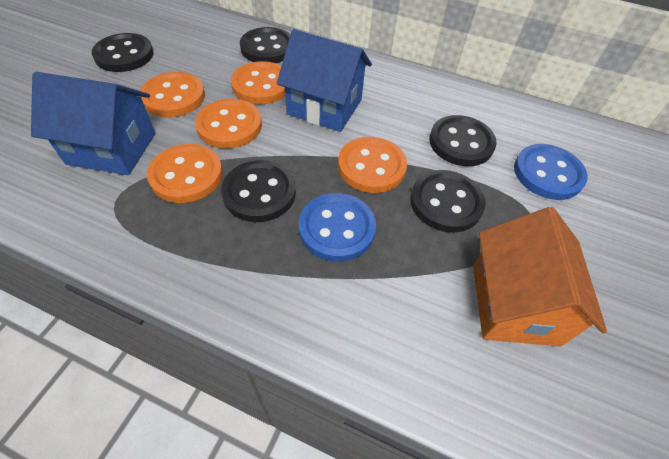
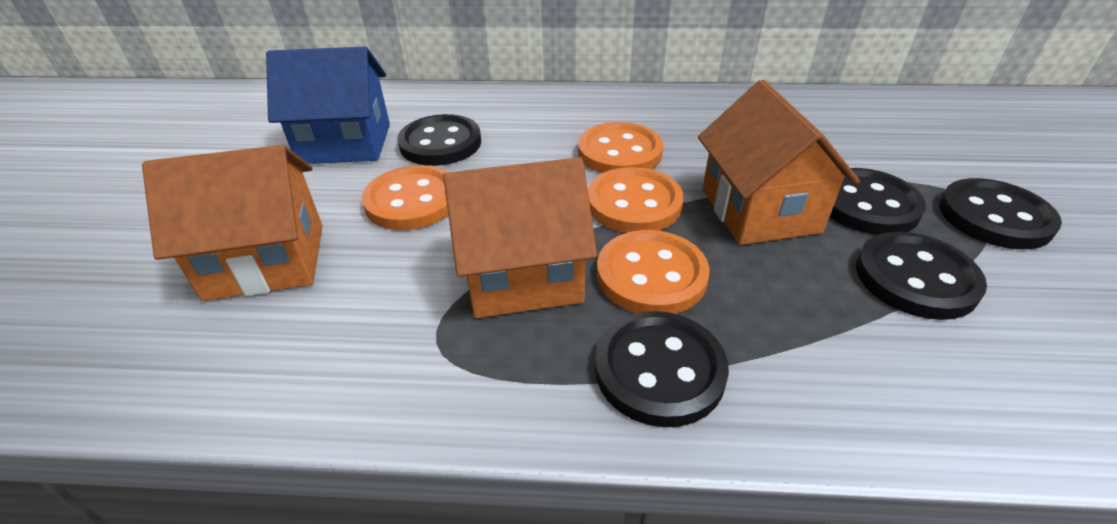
blue button: 2 -> 0
blue house: 2 -> 1
orange button: 5 -> 4
orange house: 1 -> 3

